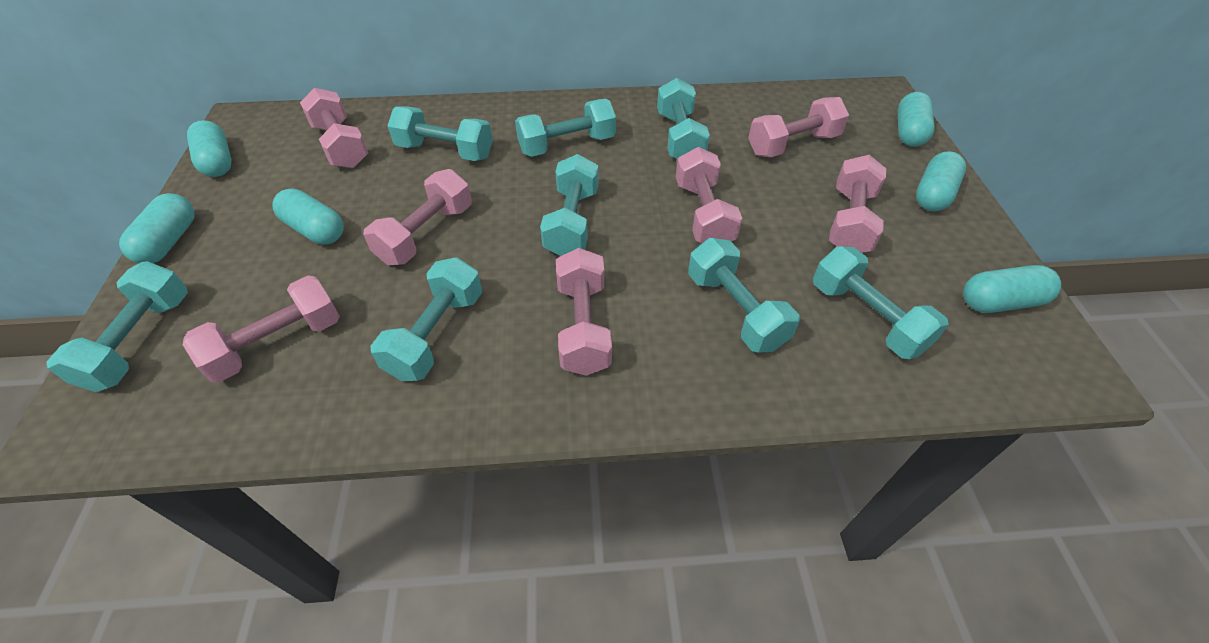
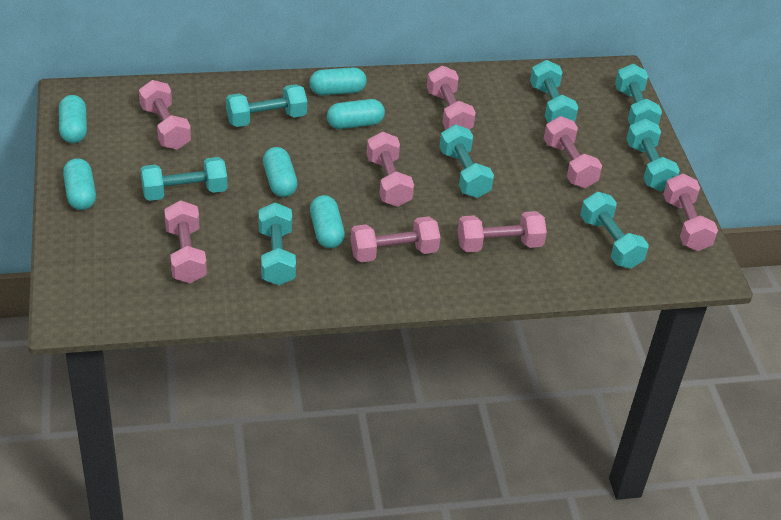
pink dumbbell: 7 -> 8

